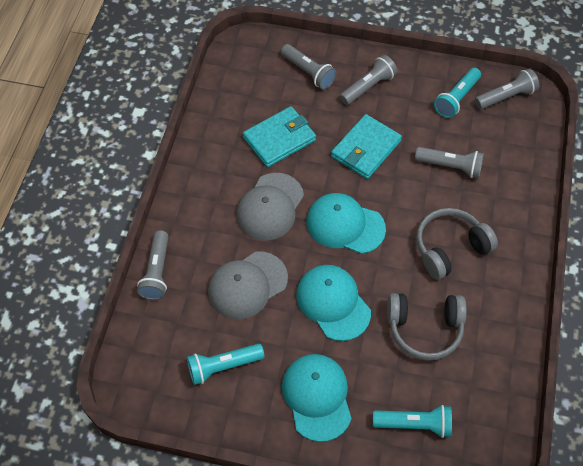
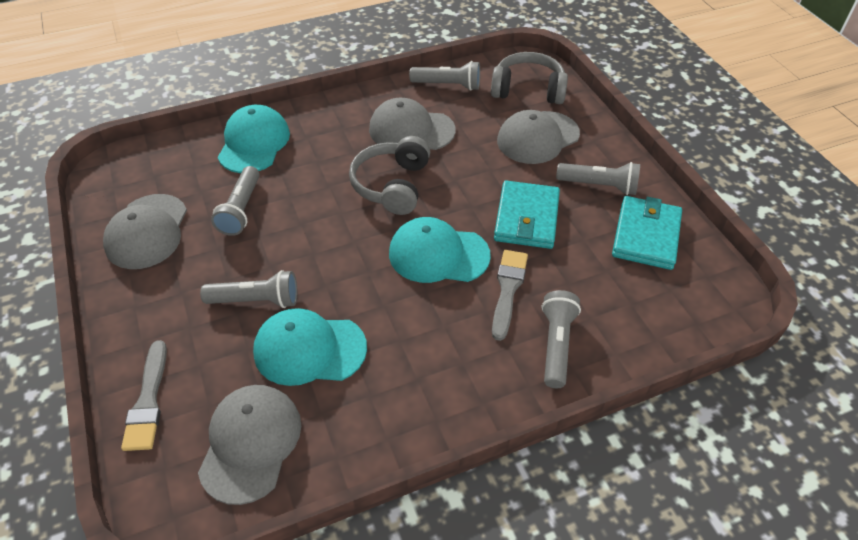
grey brush: 0 -> 2
grey cap: 2 -> 4
turquoise flashlight: 3 -> 0

